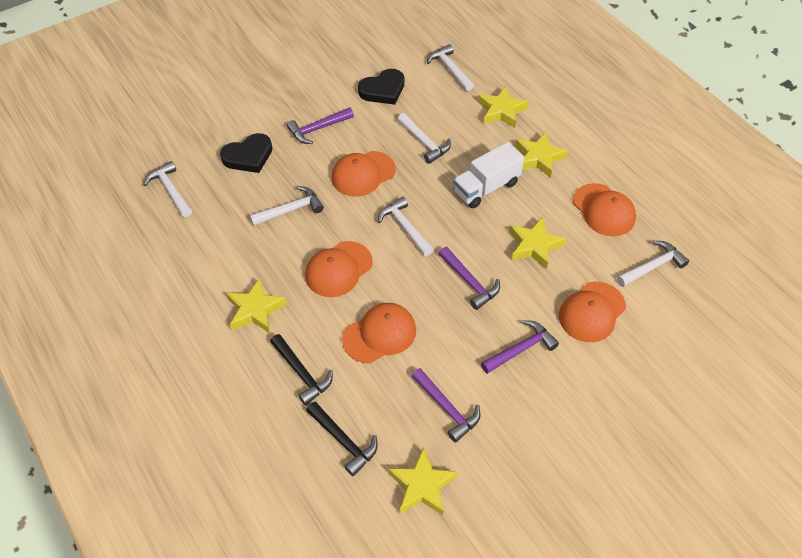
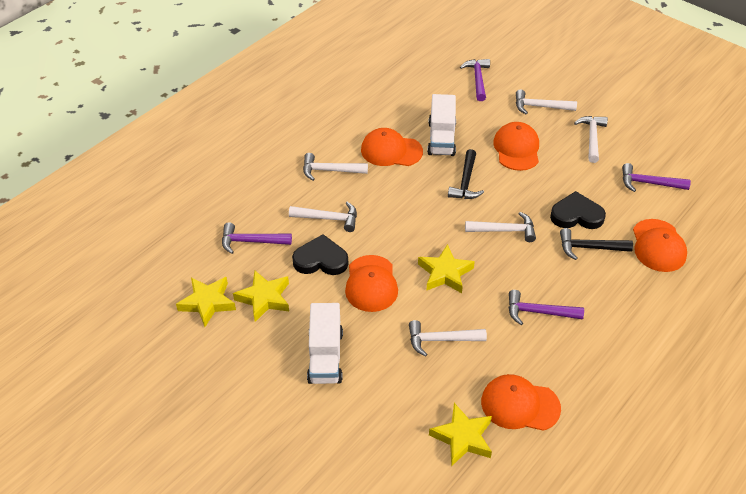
white truck: 1 -> 2
yellow star: 5 -> 4

